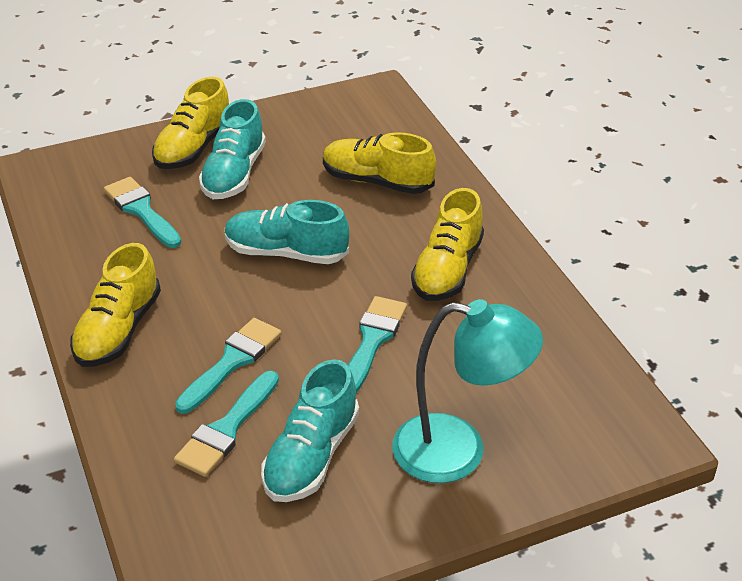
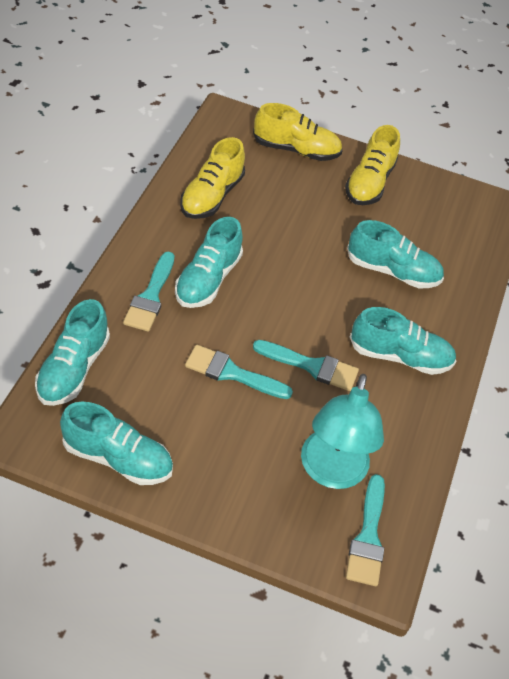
turquoise shoe: 3 -> 5
yellow shoe: 4 -> 3

